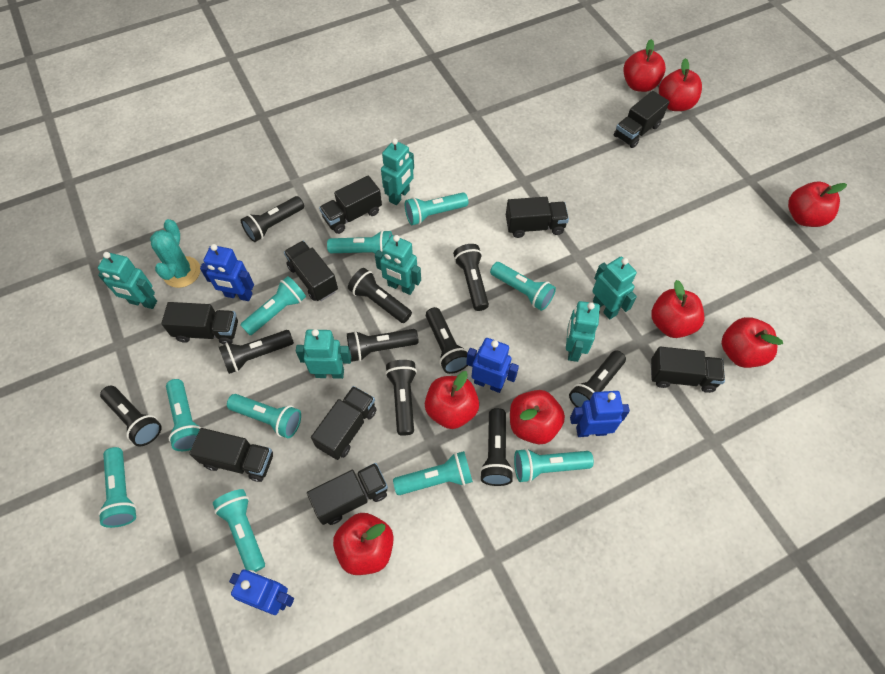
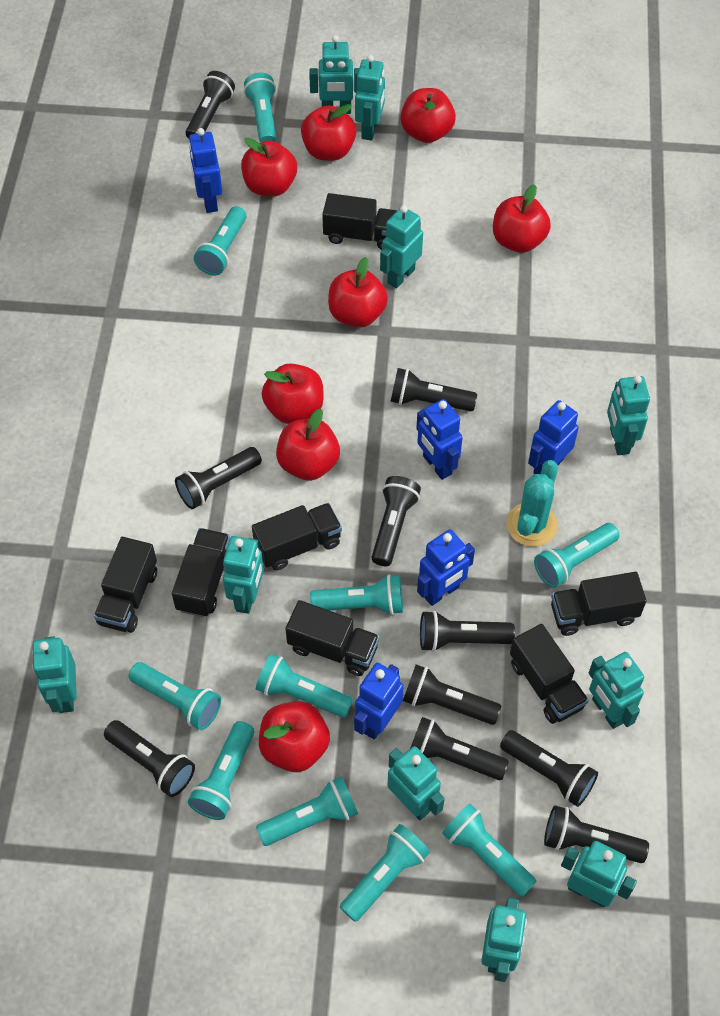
black truck: 9 -> 7
blue robot: 4 -> 5
turquoise robot: 6 -> 10

